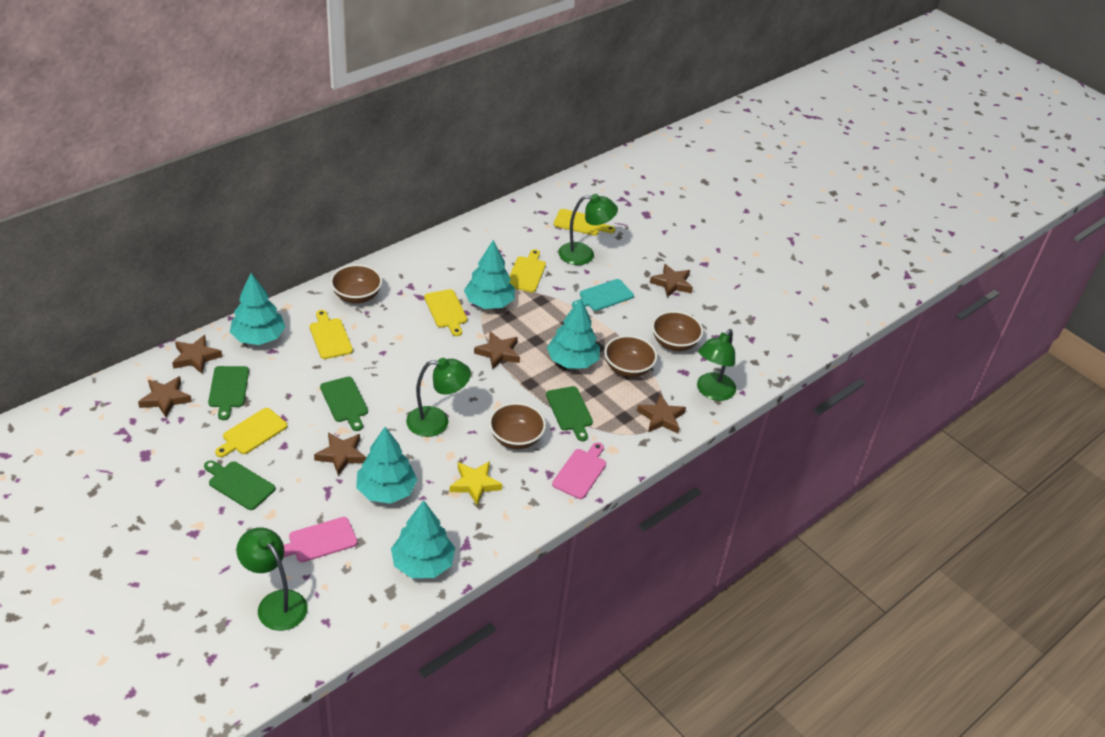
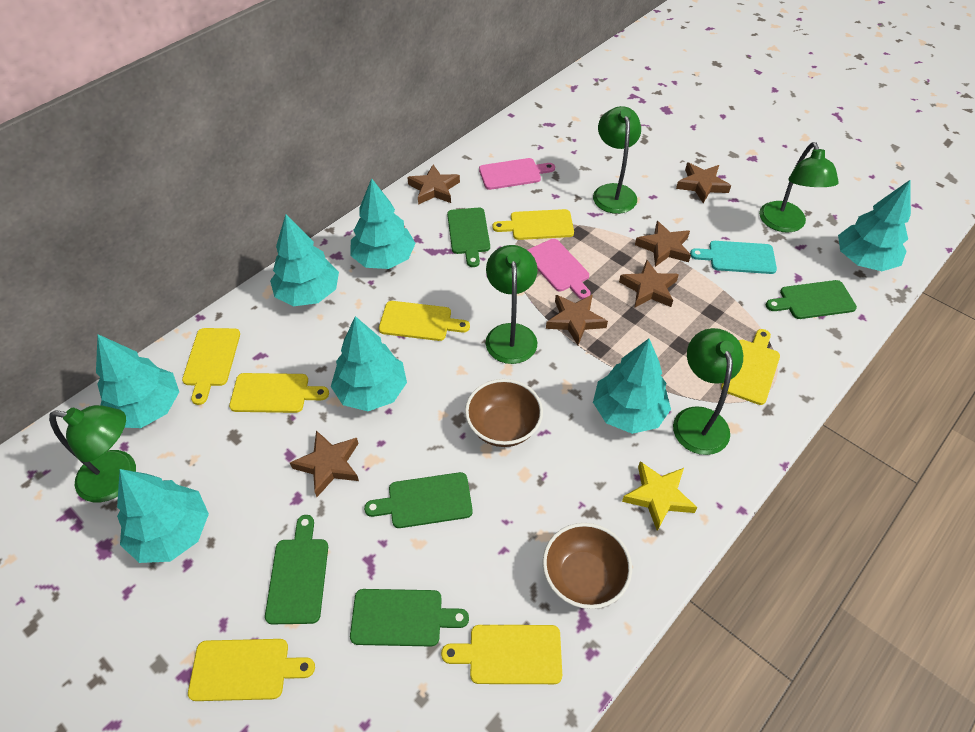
brown bowl: 4 -> 2
green cutting board: 4 -> 5
green lamp: 4 -> 5
turquoise tree: 5 -> 7
yellow cutting board: 5 -> 7

